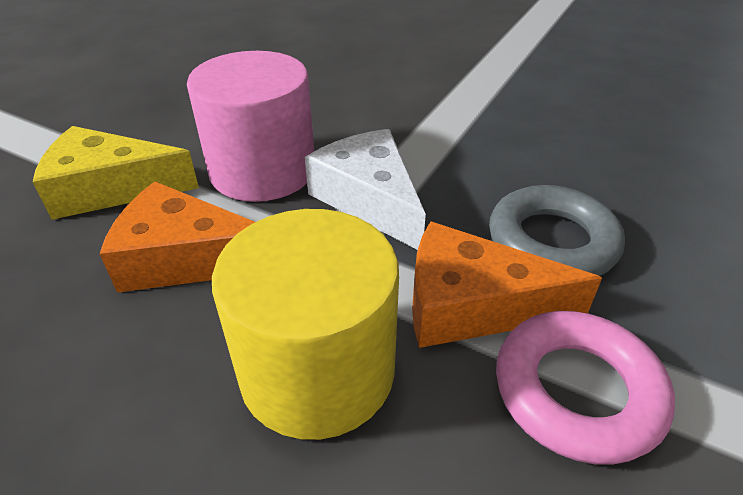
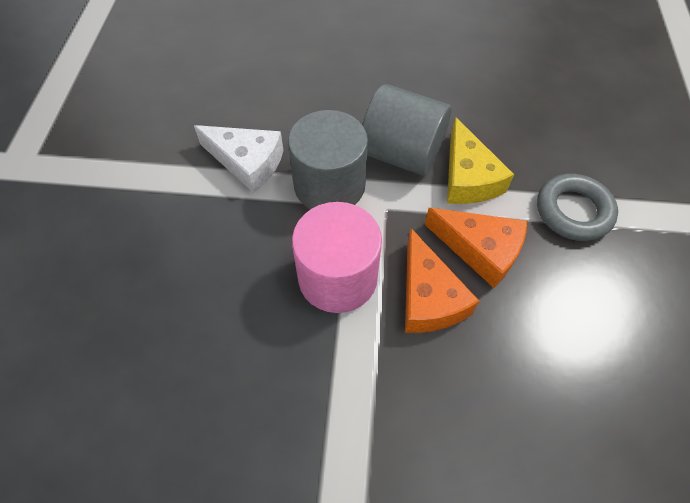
grey cylinder: 0 -> 2
pink ring: 1 -> 0
yellow cylinder: 1 -> 0

